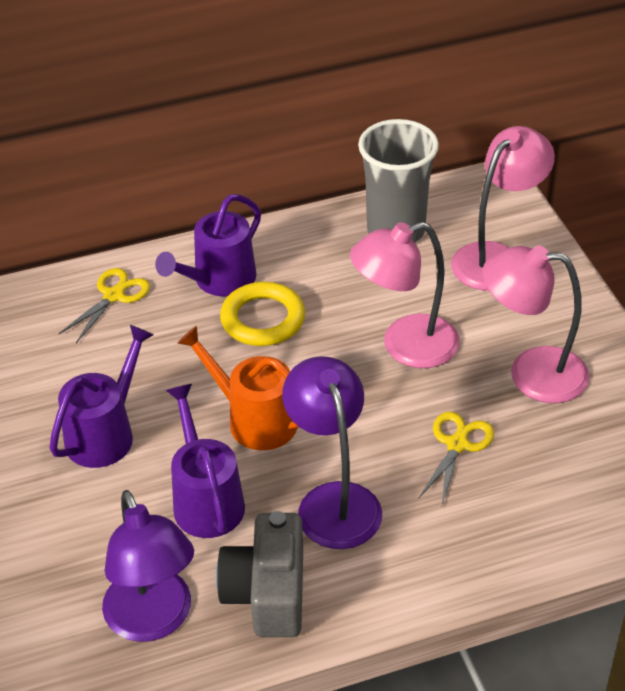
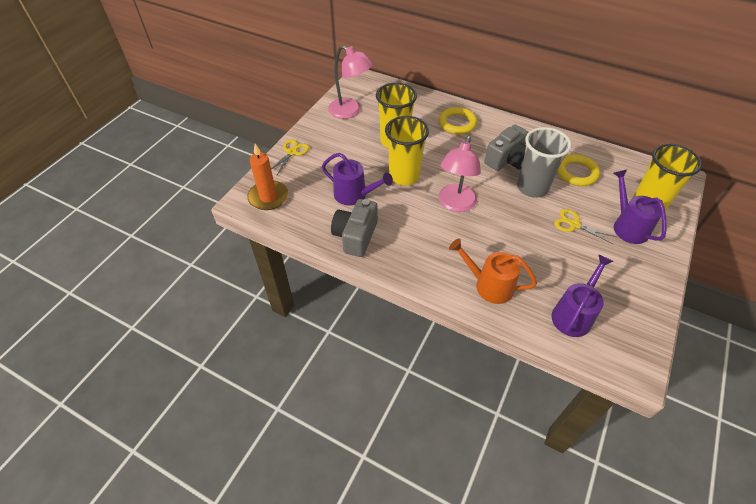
grey camera: 1 -> 2
orange candle: 0 -> 1
pink lamp: 3 -> 2
purple lamp: 2 -> 0
yellow cup: 0 -> 3
yellow ring: 1 -> 2

